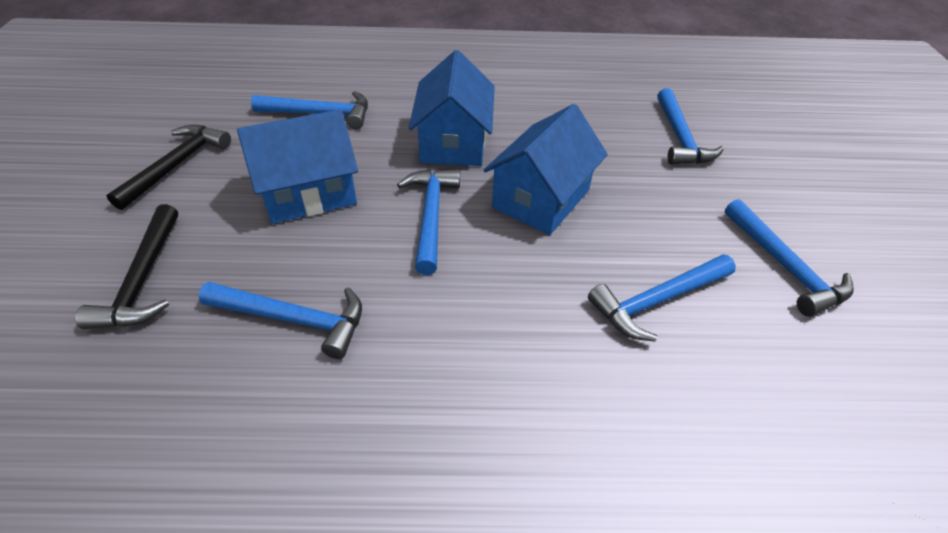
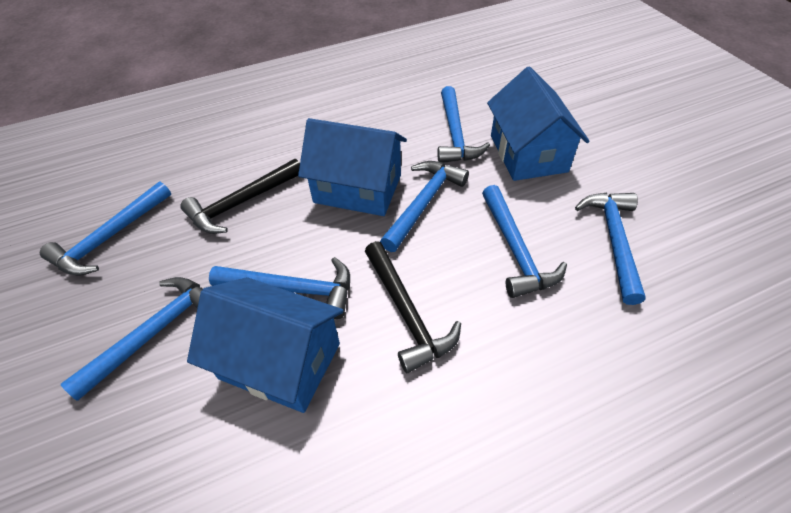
blue hammer: 6 -> 7

